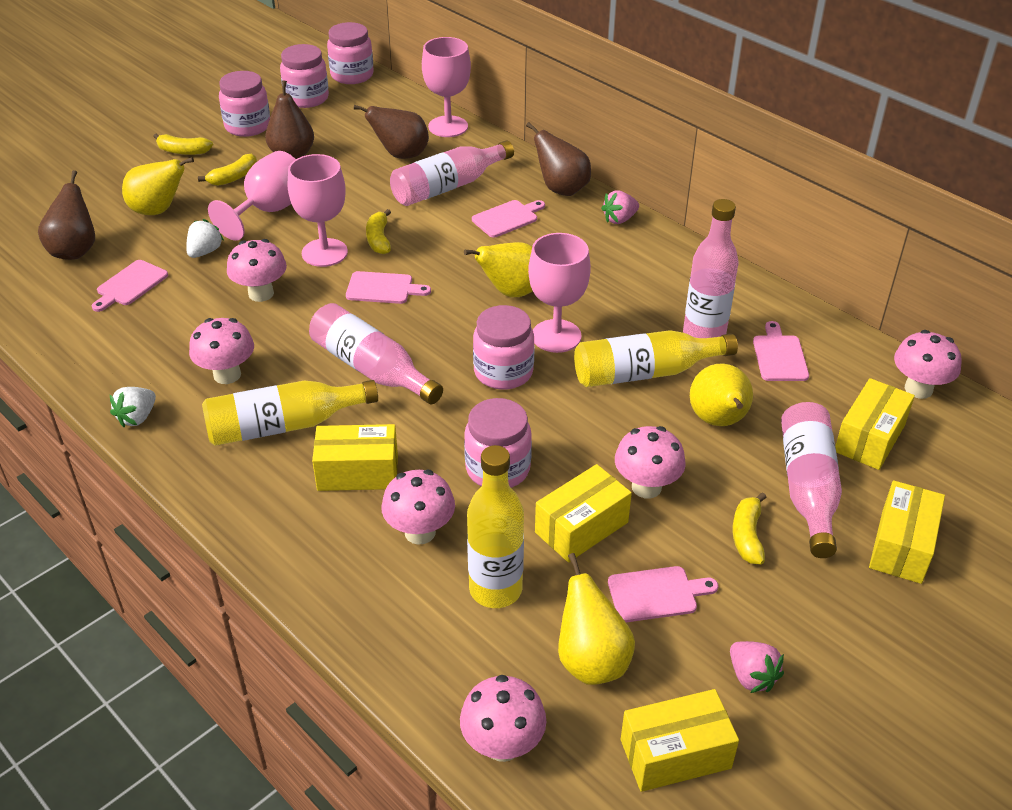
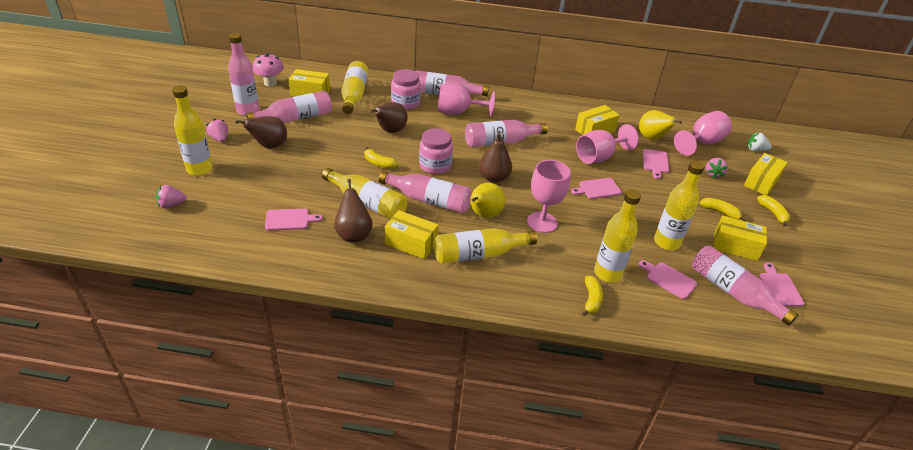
pink bottle: 4 -> 6
pink jar: 5 -> 2
pink mushroom: 6 -> 1
pink strawberry: 2 -> 3
white strawberry: 2 -> 1
yellow bottle: 3 -> 6
yellow pear: 4 -> 2

